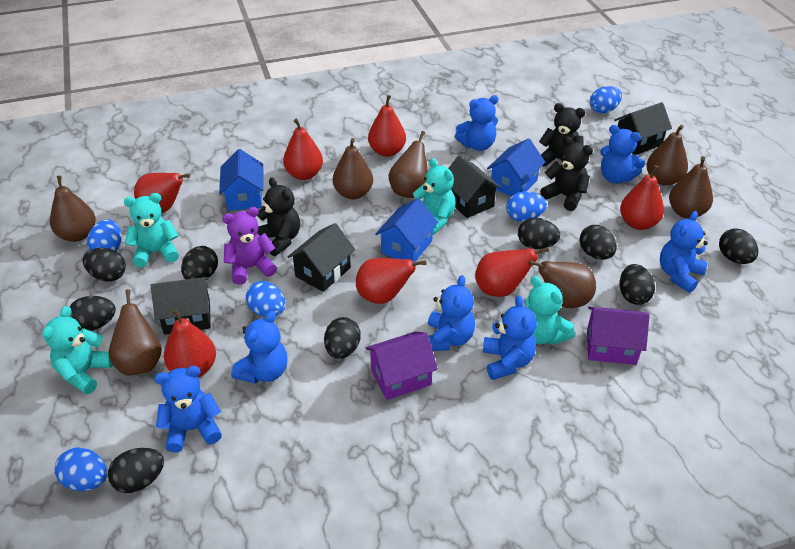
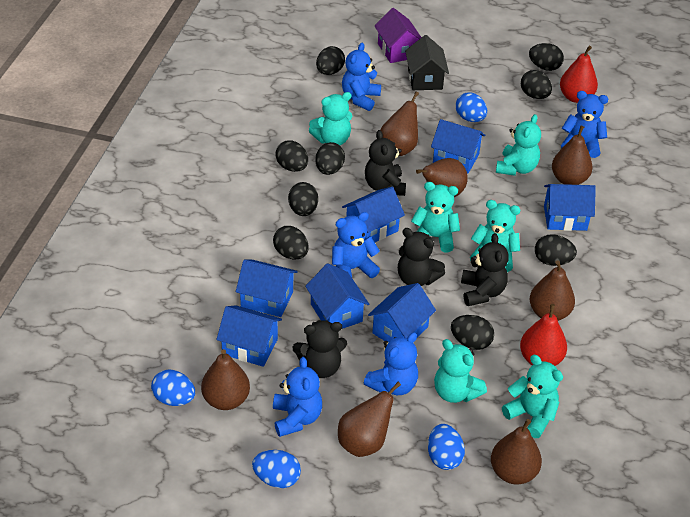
black house: 4 -> 1
black teddy bear: 3 -> 4
blue egg: 5 -> 4
blue house: 3 -> 7
blue teddy bear: 7 -> 5
purple house: 2 -> 1
purple teddy bear: 1 -> 0
red pear: 7 -> 2
turquoise teddy bear: 4 -> 6

